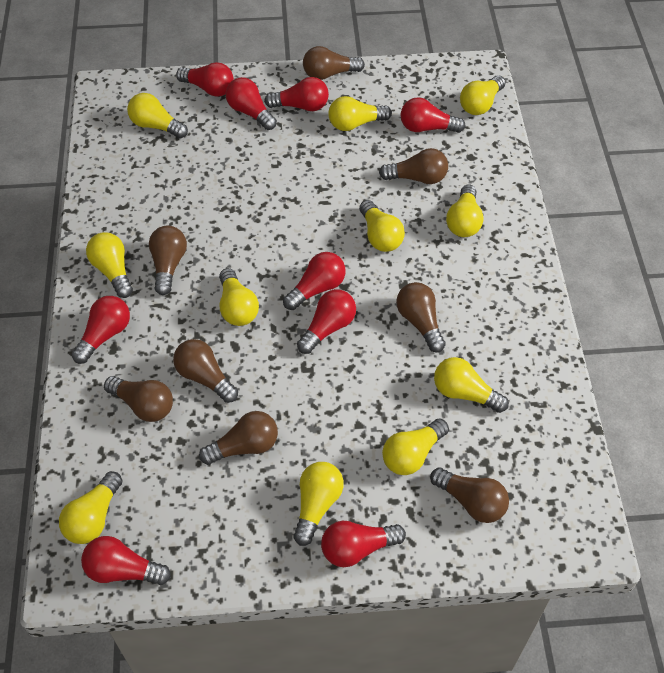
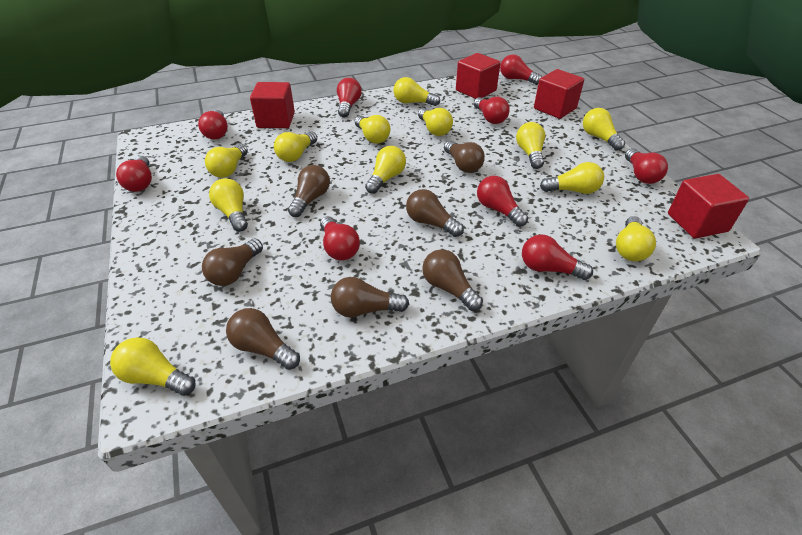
brown light bulb: 8 -> 7
red cube: 0 -> 4
yellow light bulb: 11 -> 12

